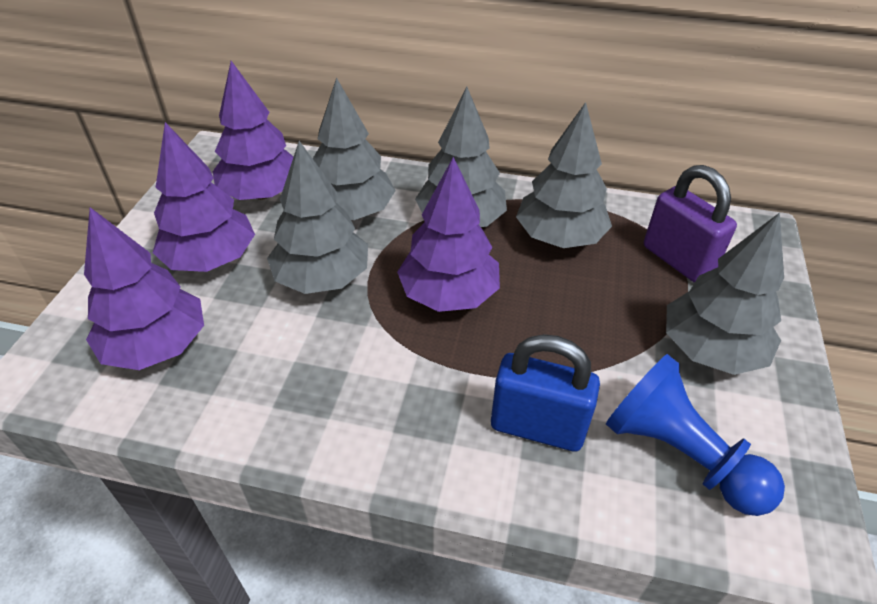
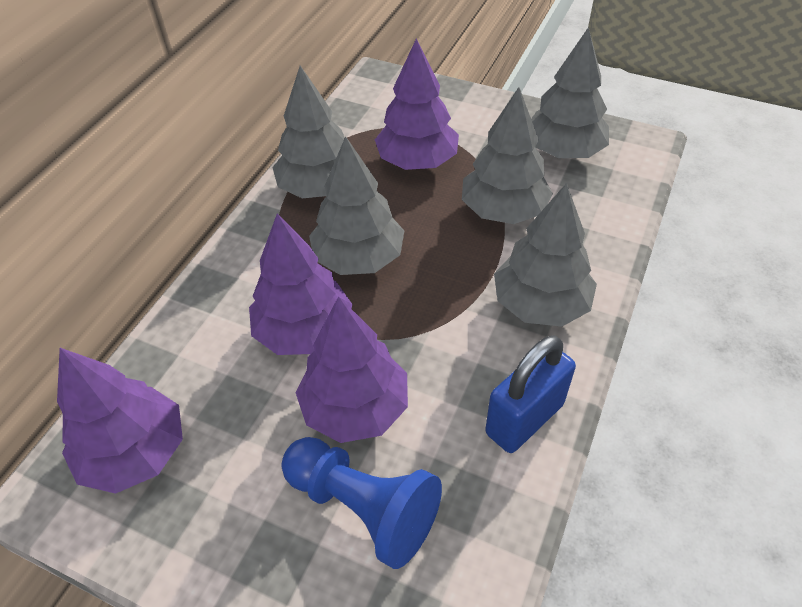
purple padlock: 1 -> 0

